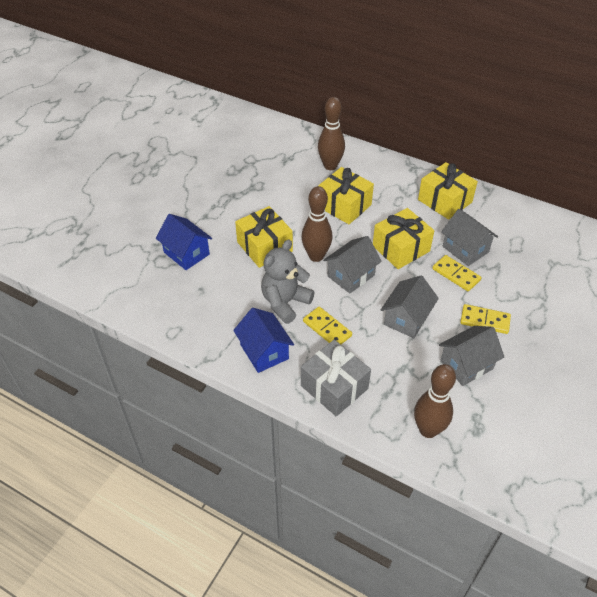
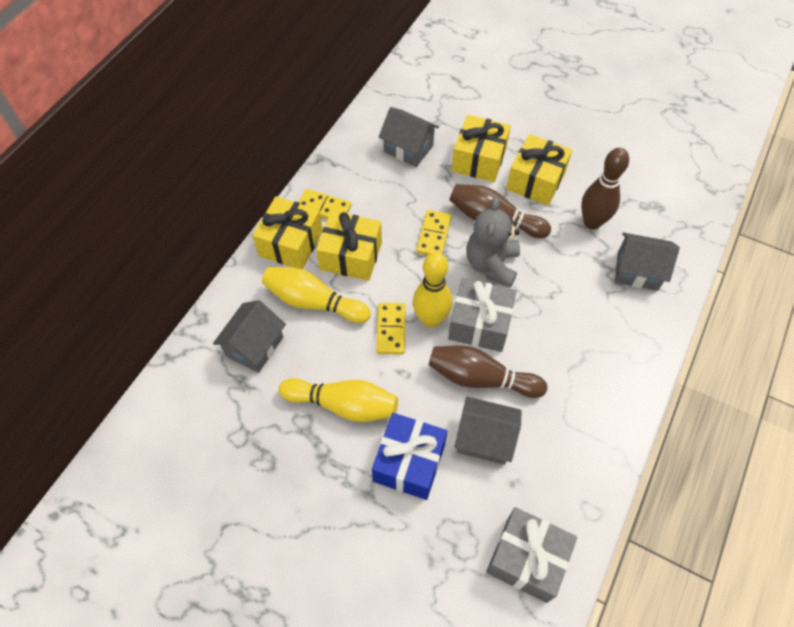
blue gift: 0 -> 1
blue house: 2 -> 0
grey gift: 1 -> 2
yellow bowling pin: 0 -> 3

